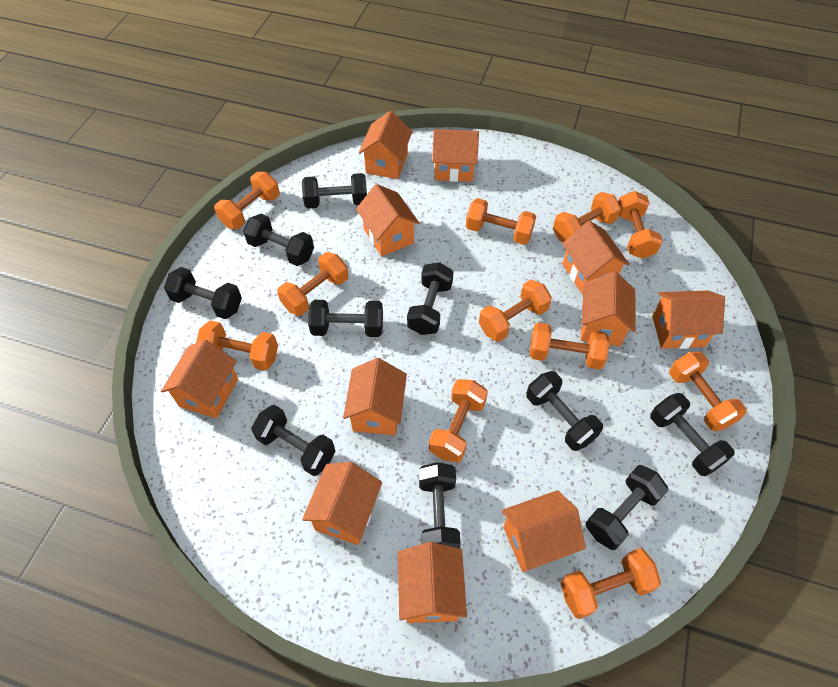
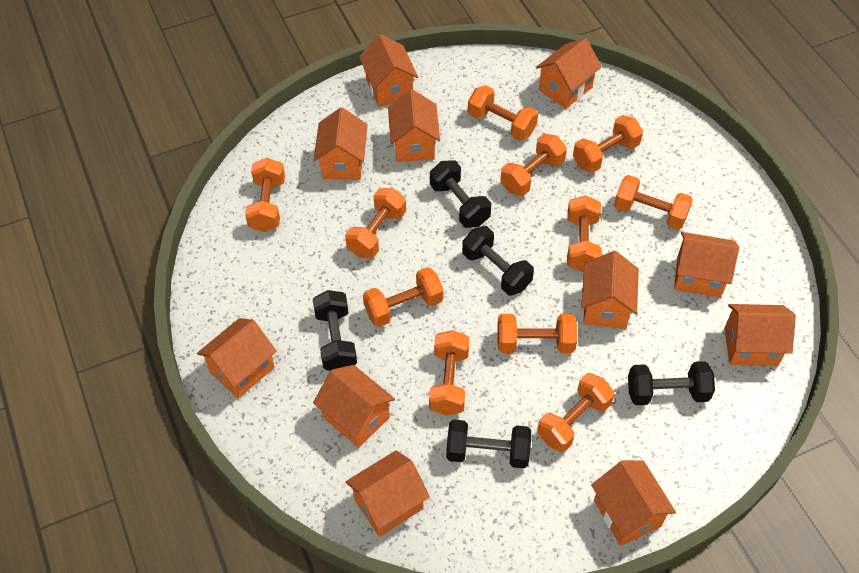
black dumbbell: 10 -> 5

